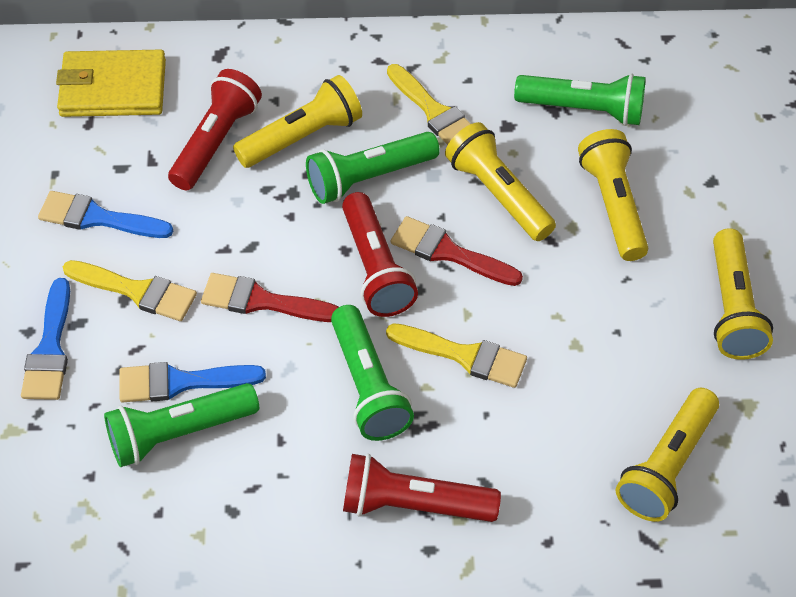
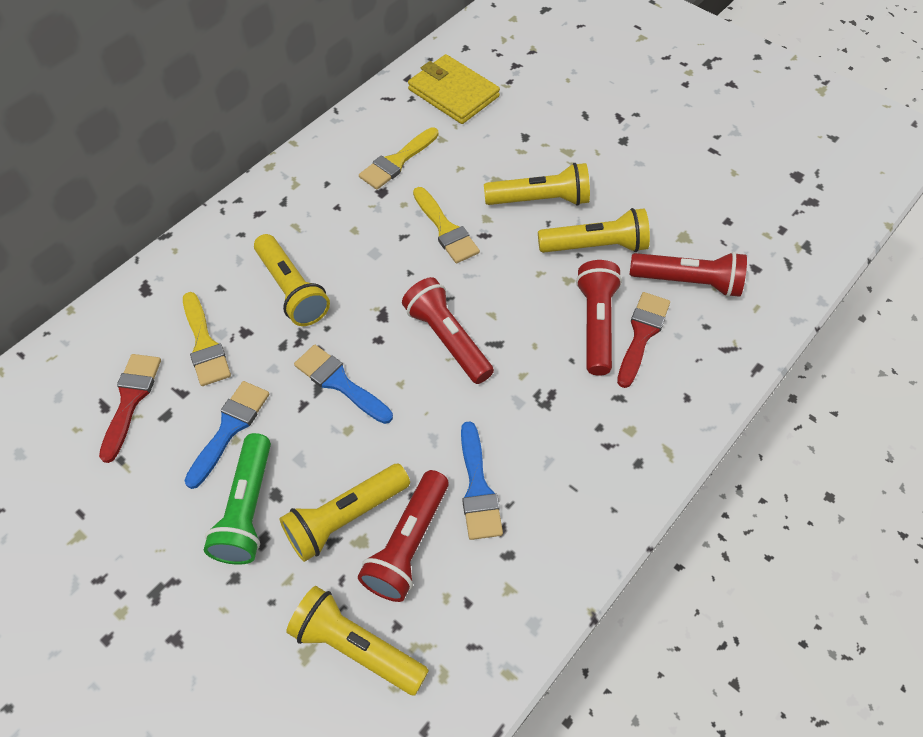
green flashlight: 4 -> 1
red flashlight: 3 -> 4

